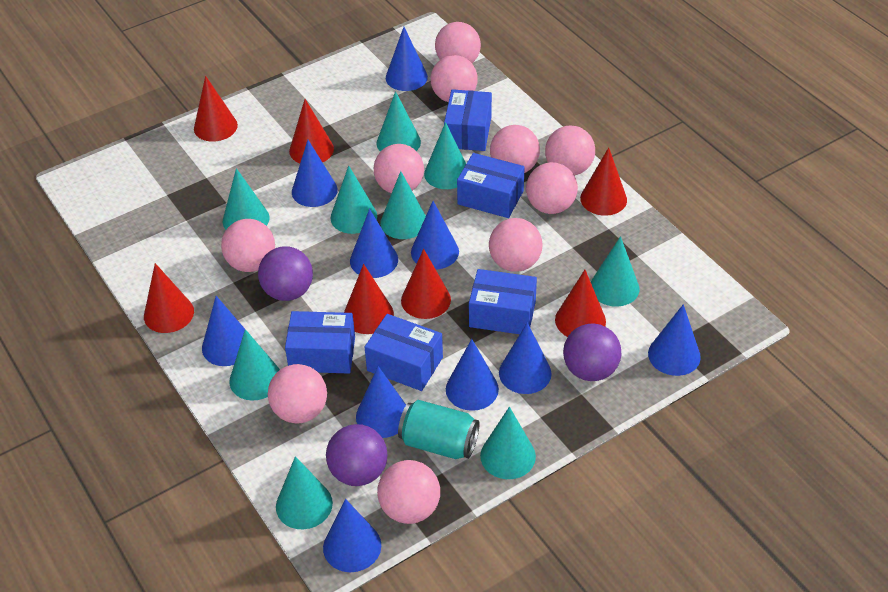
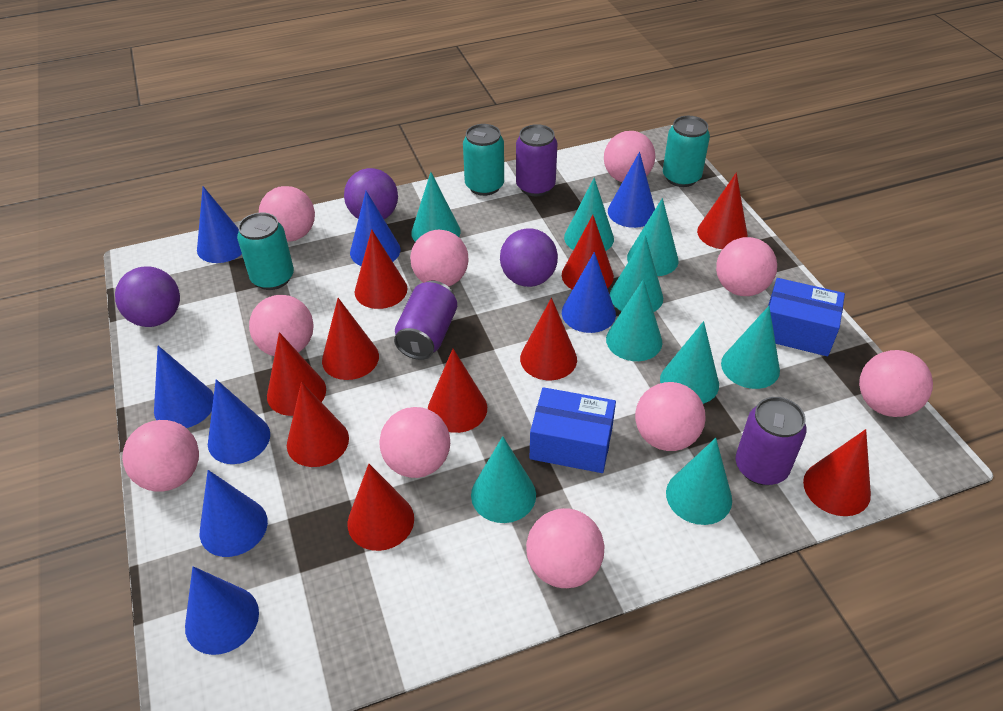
blue box: 5 -> 2
blue cone: 10 -> 8
purple can: 0 -> 3
red cone: 7 -> 10
turquoise can: 1 -> 3

